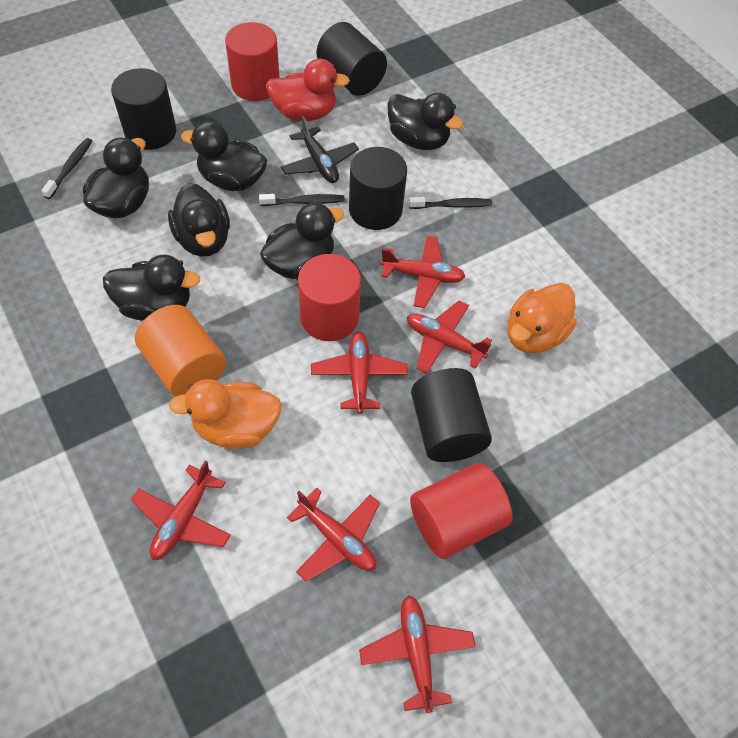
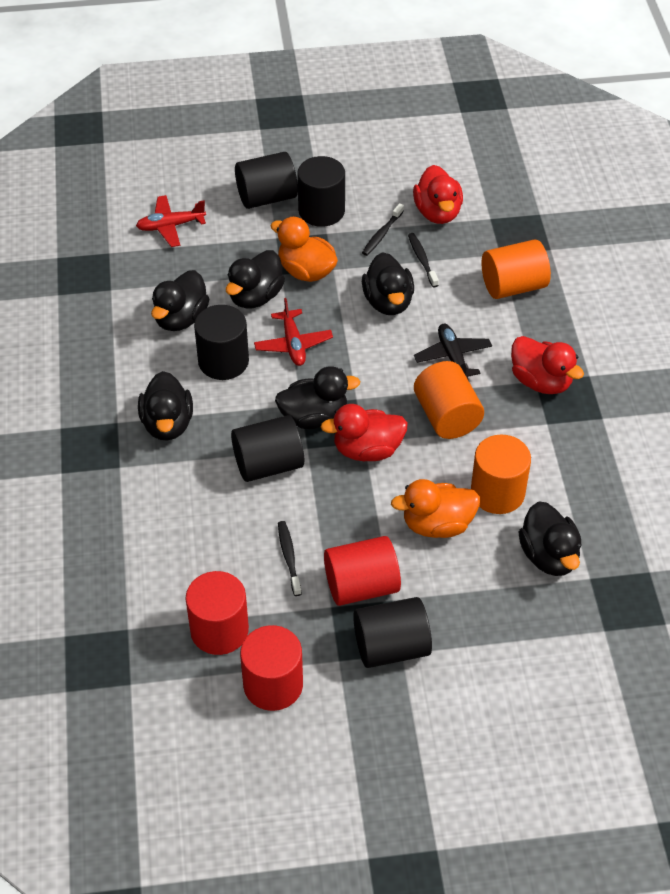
black cylinder: 4 -> 5
orange cylinder: 1 -> 3
red duck: 1 -> 3
red plane: 6 -> 2

